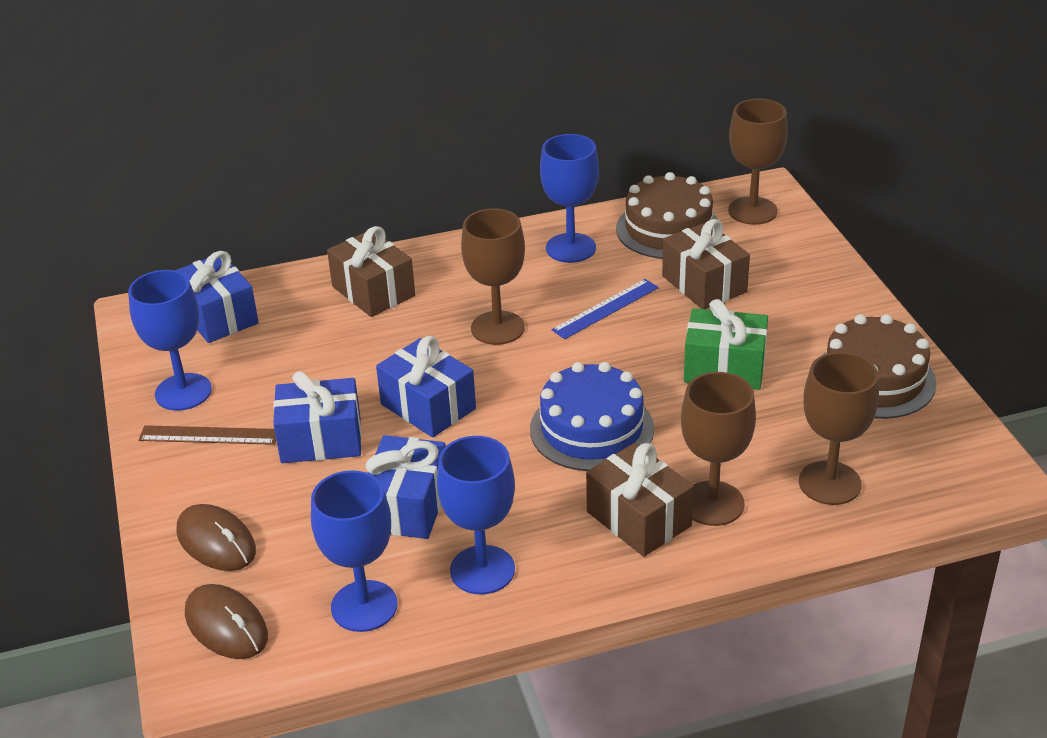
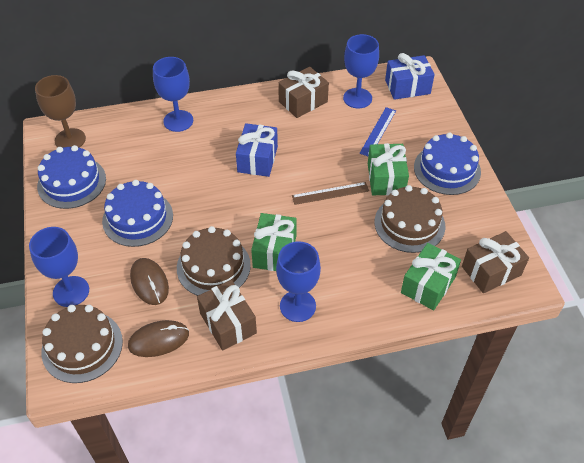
blue cake: 1 -> 3
blue gift: 4 -> 2
brown cake: 2 -> 3
brown goblet: 4 -> 1
green gift: 1 -> 3

